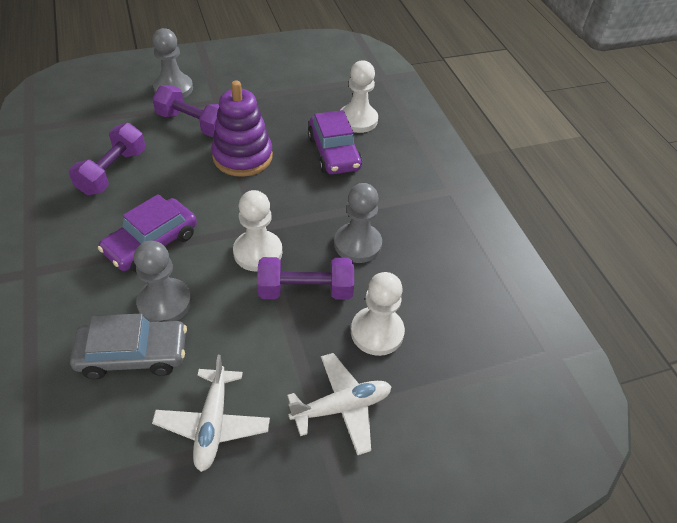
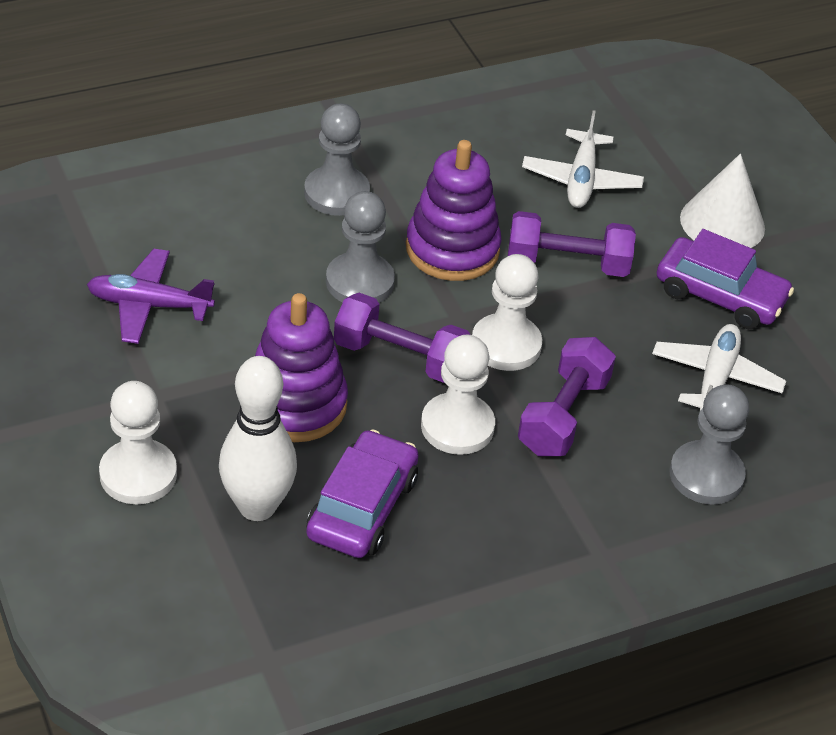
grey car: 1 -> 0
purple plane: 0 -> 1
purple stacking toy: 1 -> 2
white bowling pin: 0 -> 1
white cone: 0 -> 1

